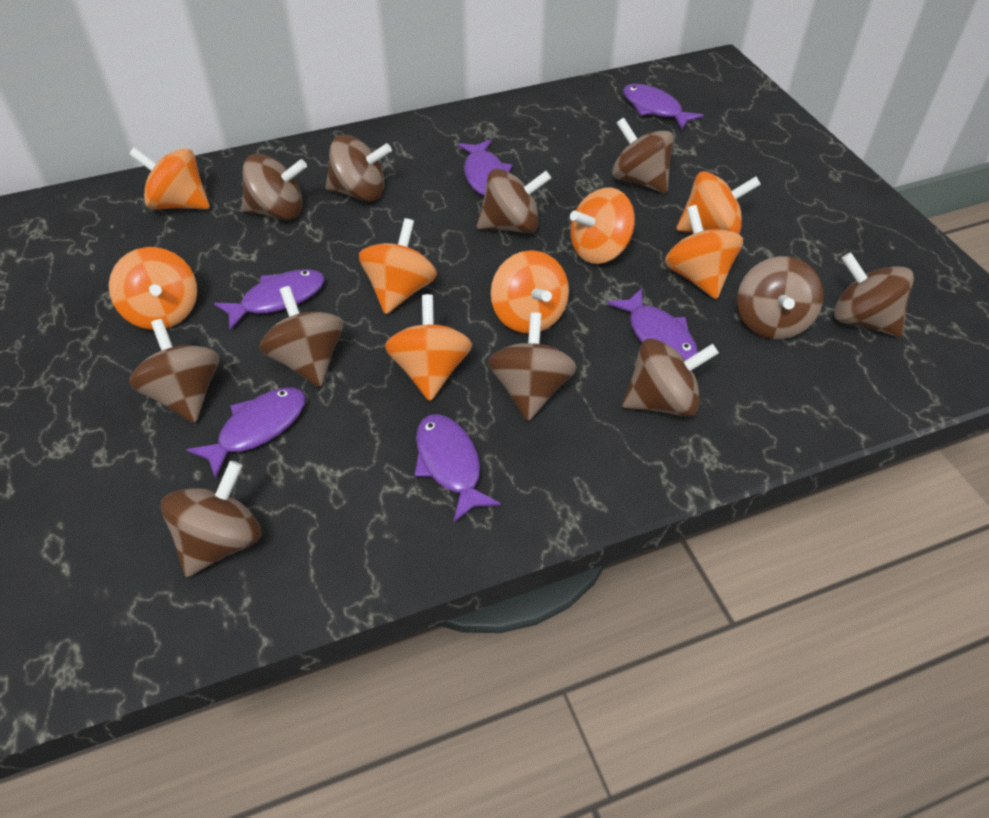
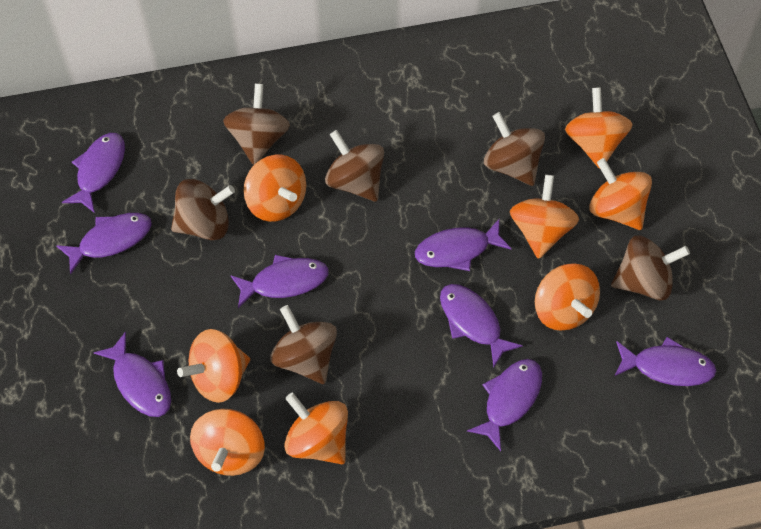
brown spinning top: 11 -> 6
purple fish: 6 -> 8

